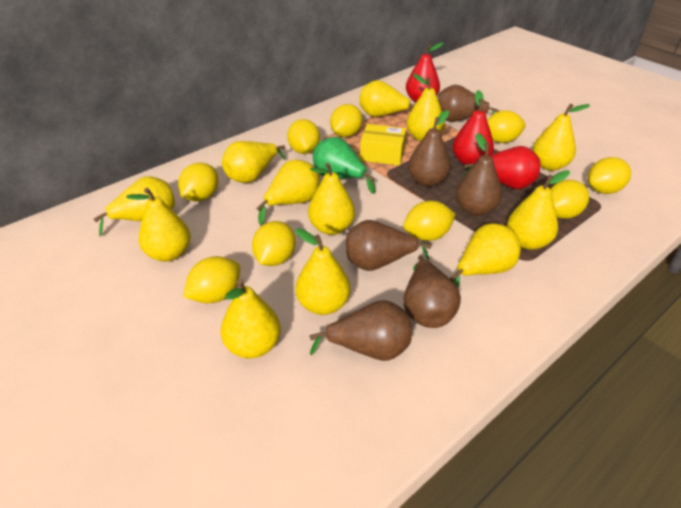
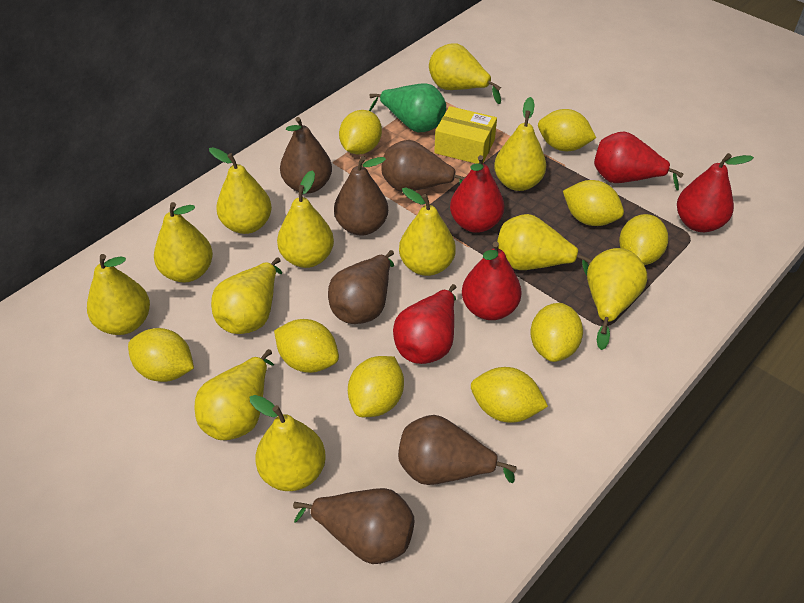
red pear: 3 -> 5

